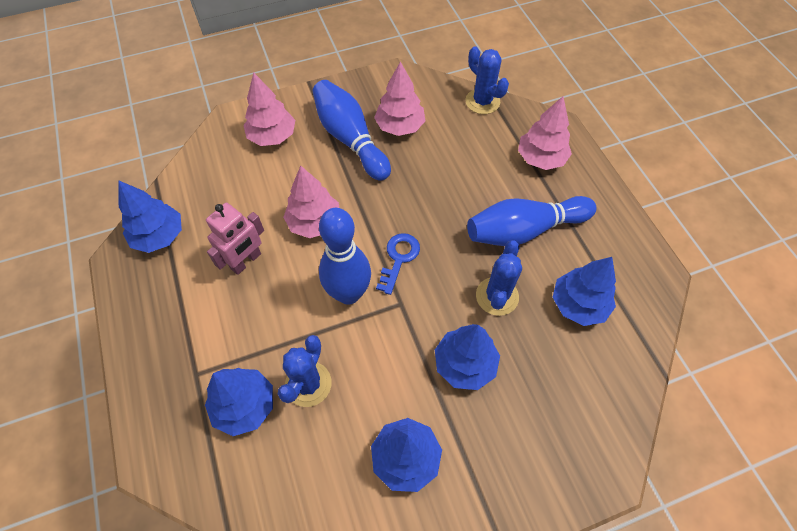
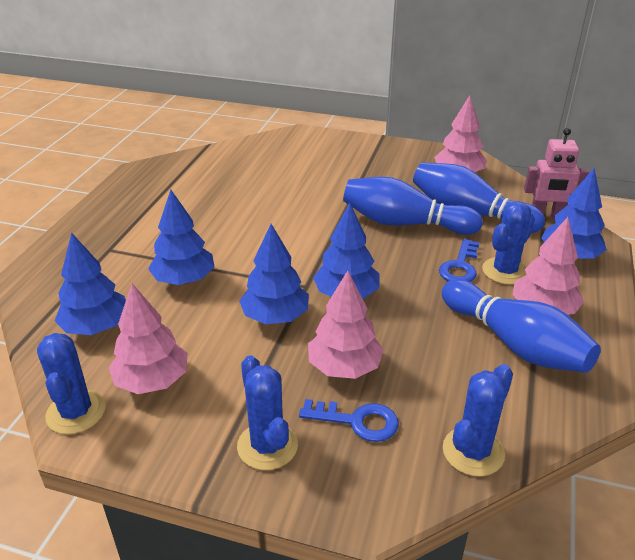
blue cactus: 3 -> 4
blue key: 1 -> 2

